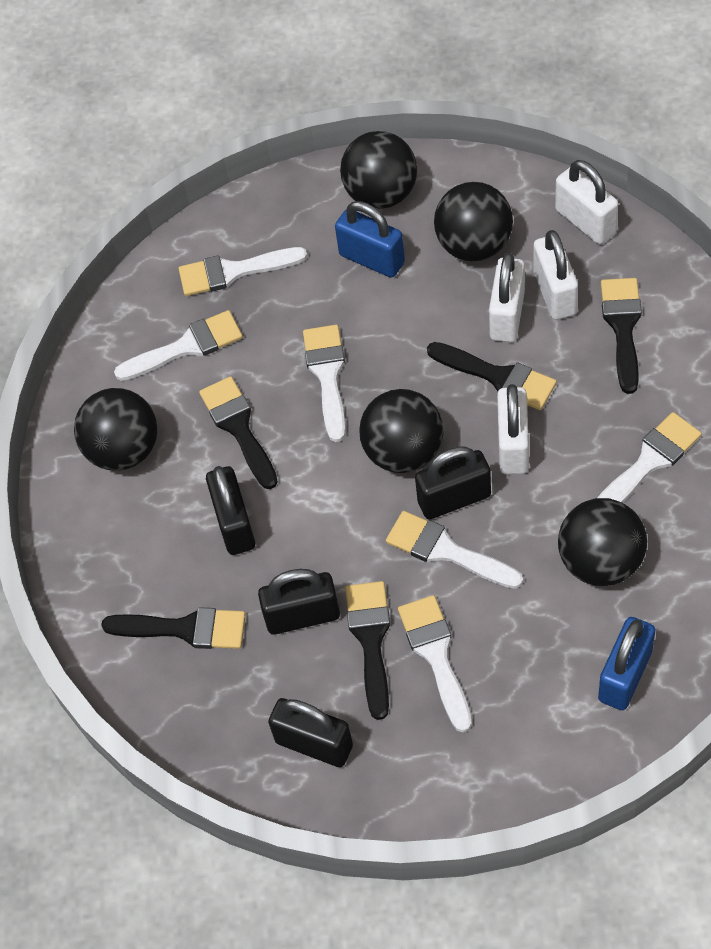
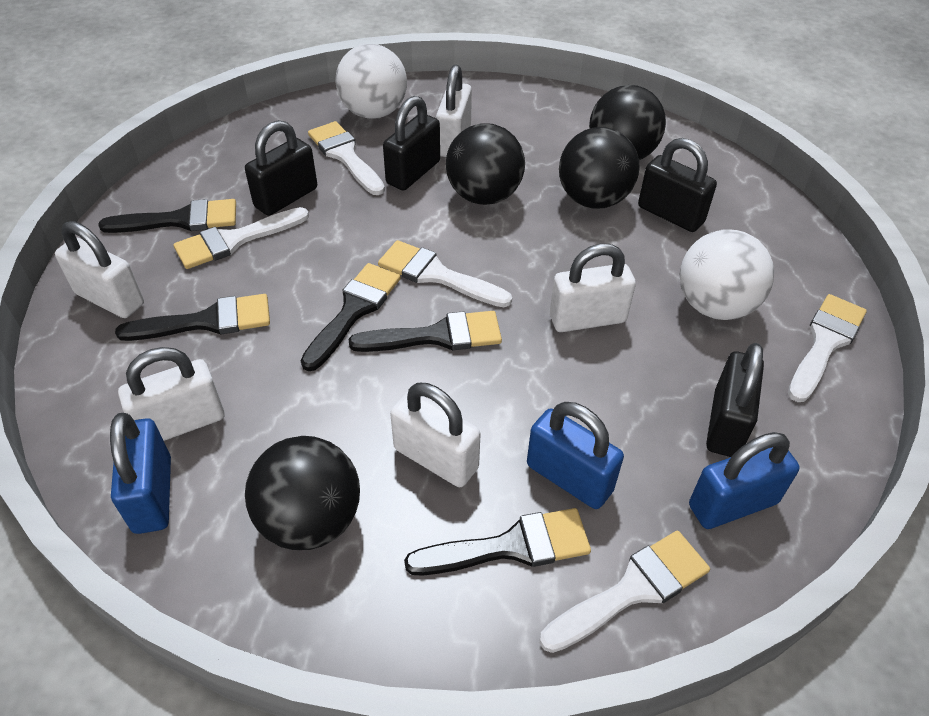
black ball: 5 -> 4
blue padlock: 2 -> 3
white ball: 0 -> 2
white brush: 6 -> 5
white padlock: 4 -> 5

